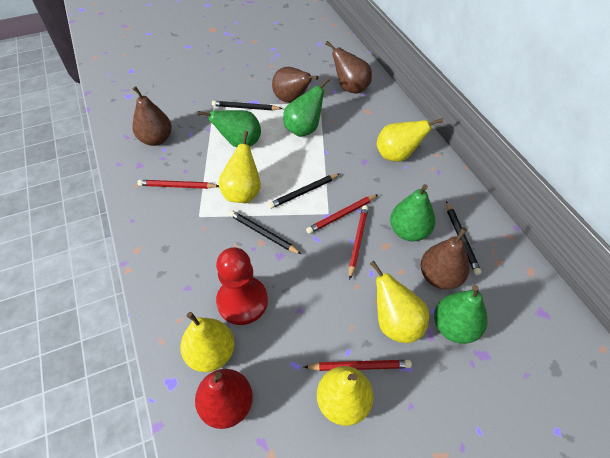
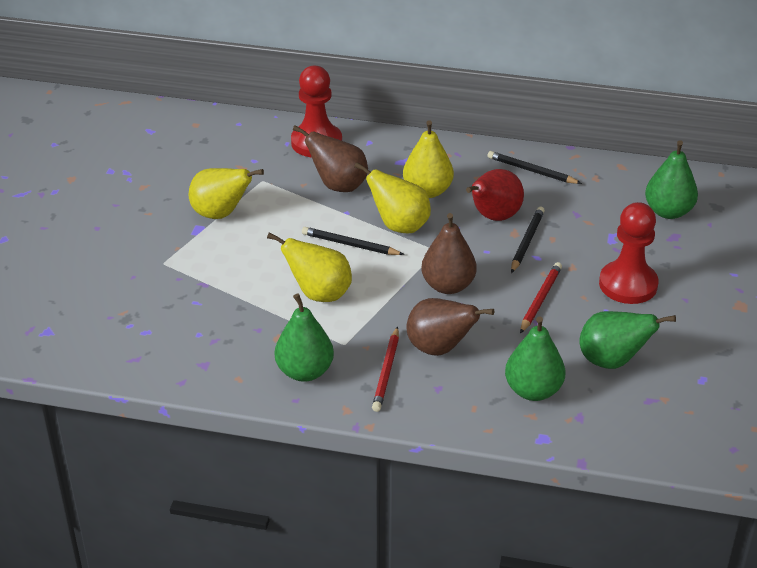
black pencil: 4 -> 3
brown pear: 4 -> 3
red pawn: 1 -> 2
red pencil: 4 -> 2
yellow pear: 5 -> 4

